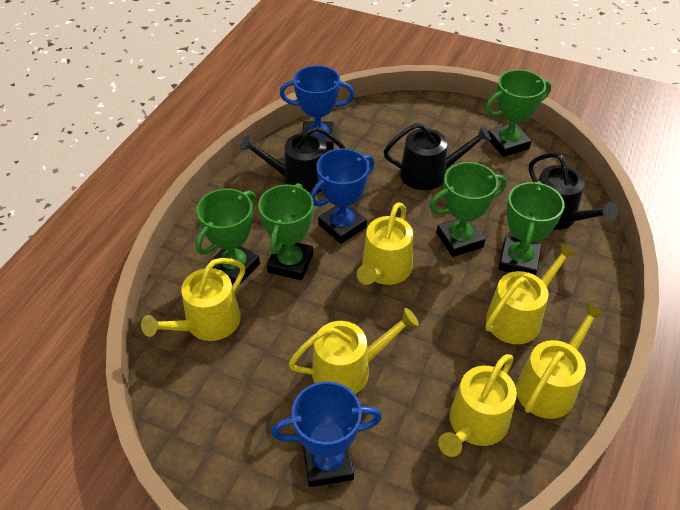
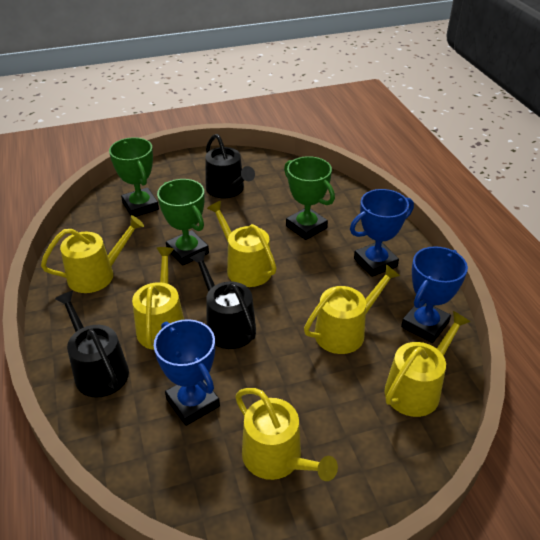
green trophy: 5 -> 3

